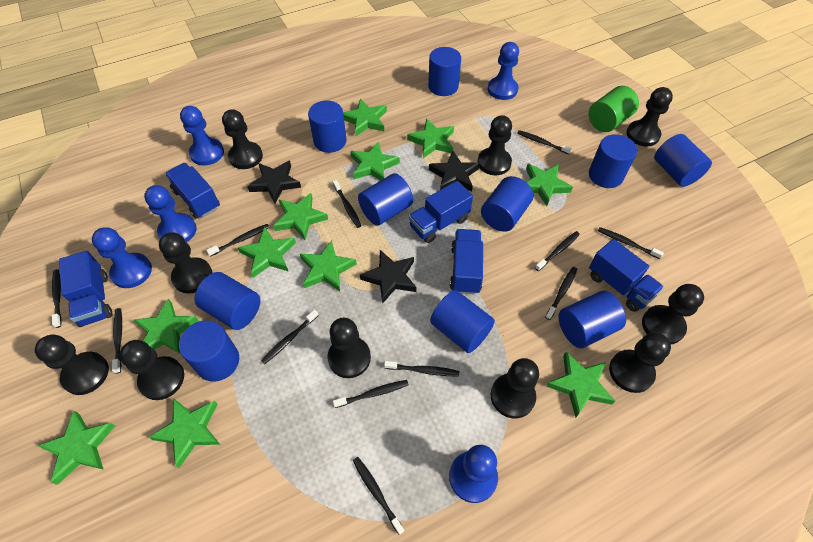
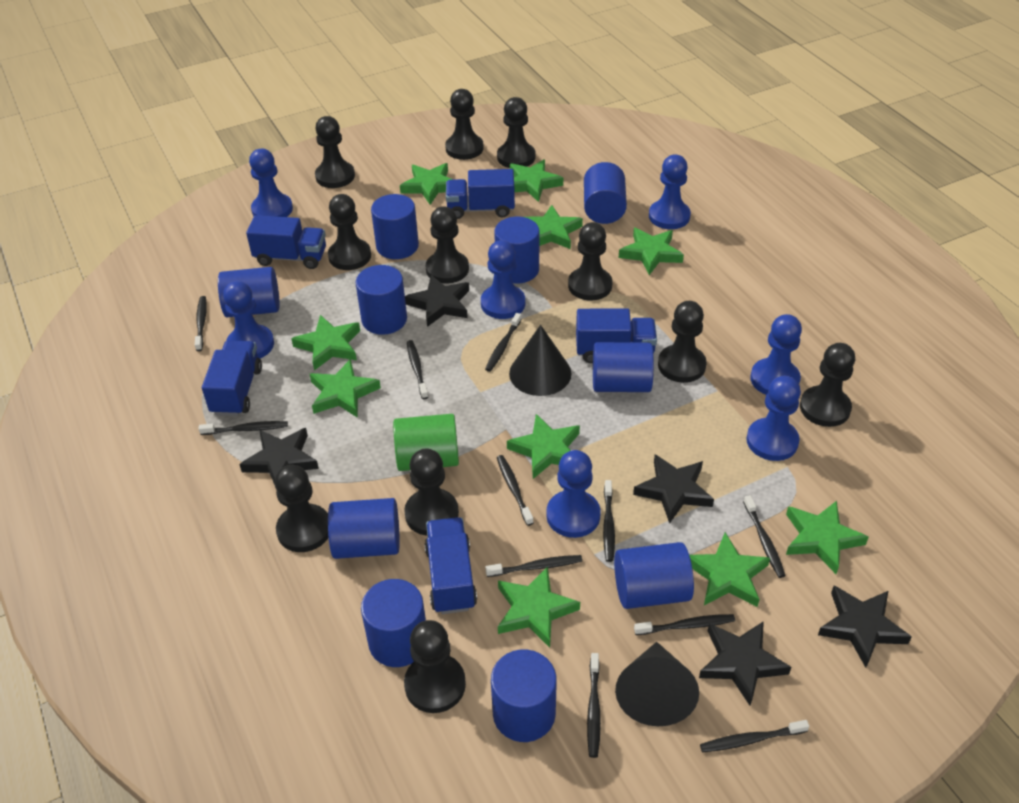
black cone: 0 -> 2
black pawn: 10 -> 11
black star: 3 -> 5
black toothbrush: 12 -> 11
blue pawn: 5 -> 7
green star: 11 -> 10

